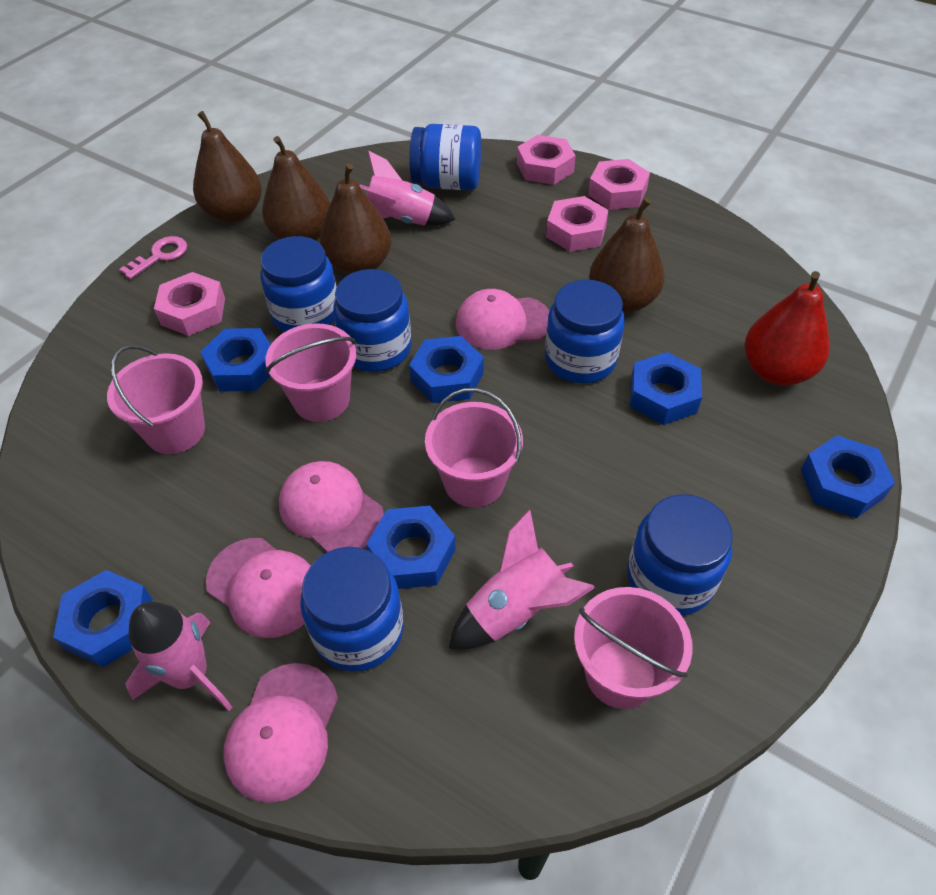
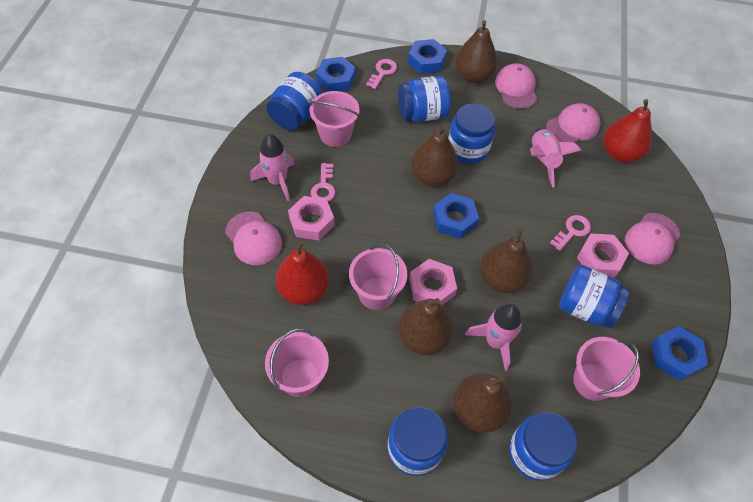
blue nut: 6 -> 4
brown pear: 4 -> 5
pink key: 1 -> 3
pink nut: 4 -> 3
red pear: 1 -> 2

